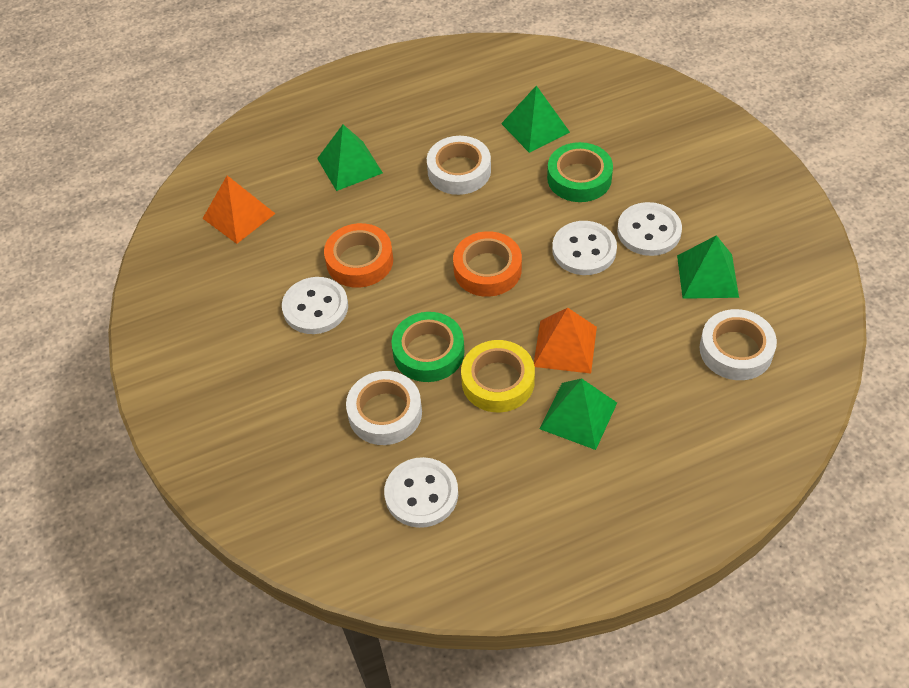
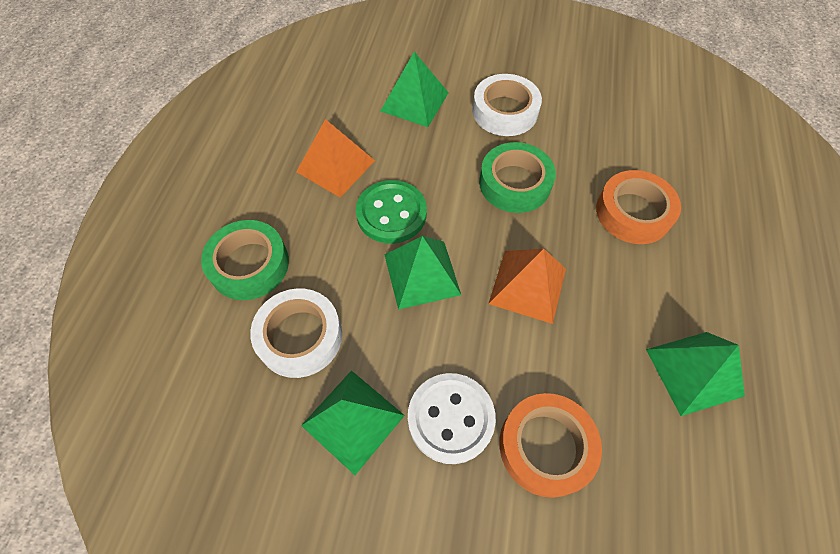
green button: 0 -> 1
white button: 4 -> 1
white tape: 3 -> 2
yellow tape: 1 -> 0

